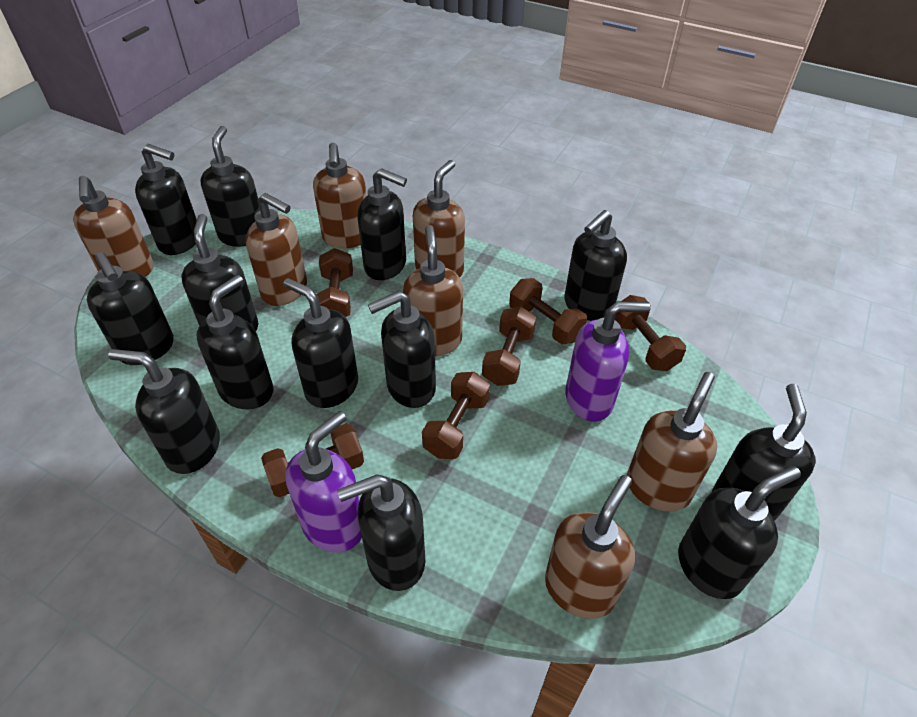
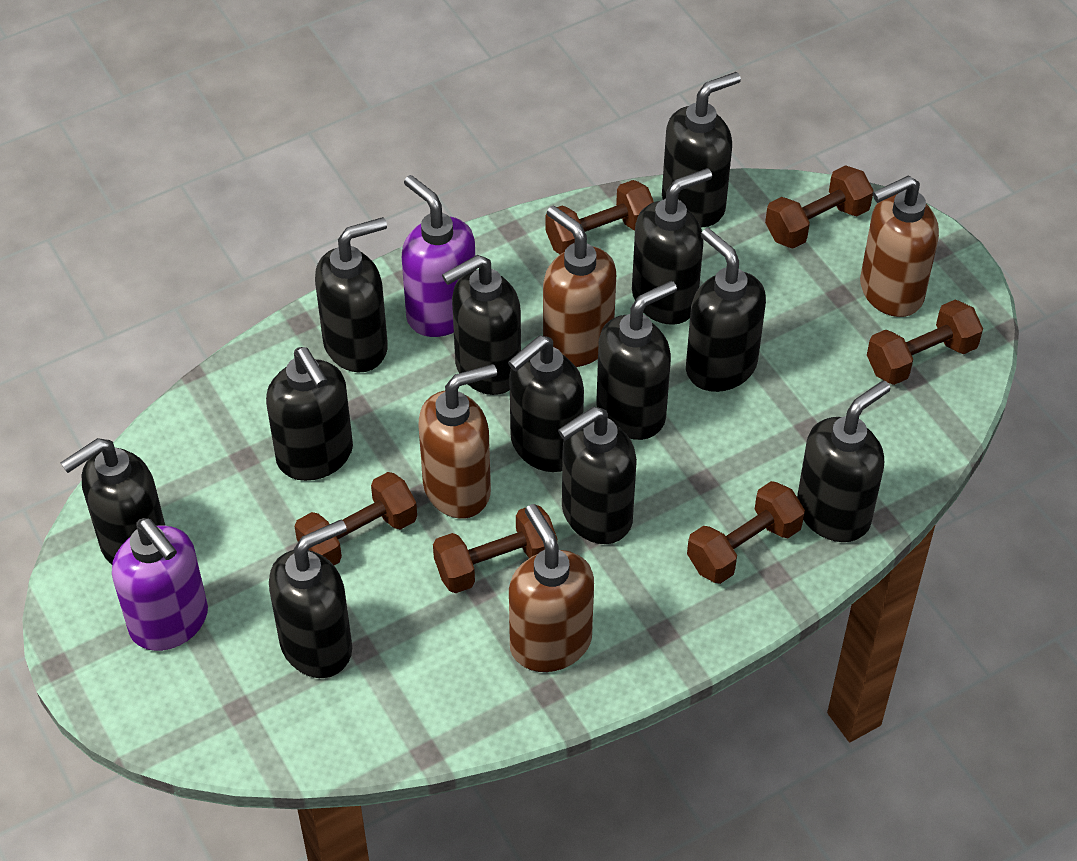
black soap dispenser: 13 -> 12
brown soap dispenser: 7 -> 4

